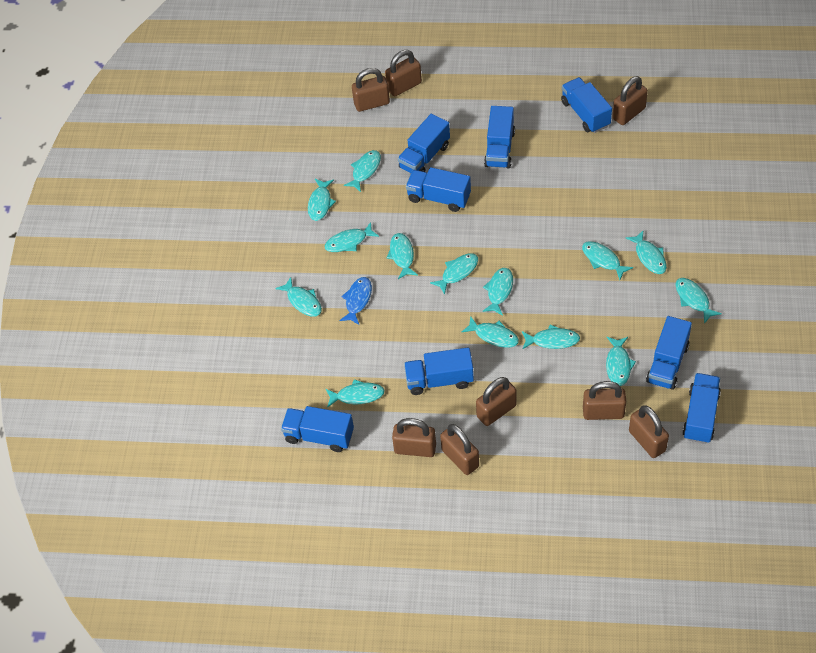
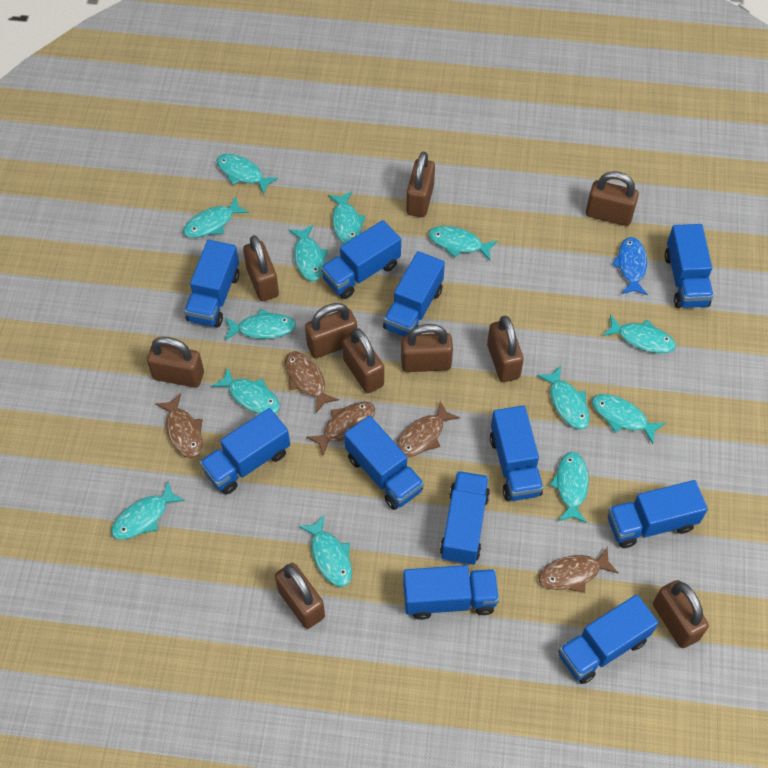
blue truck: 8 -> 11
brown fish: 0 -> 5
brown padlock: 8 -> 10
turquoise fish: 14 -> 13

